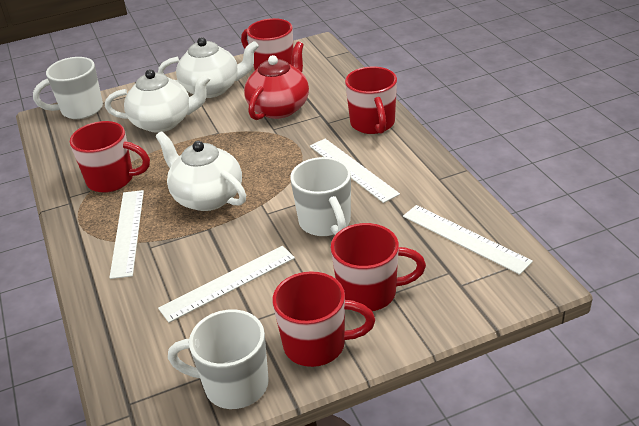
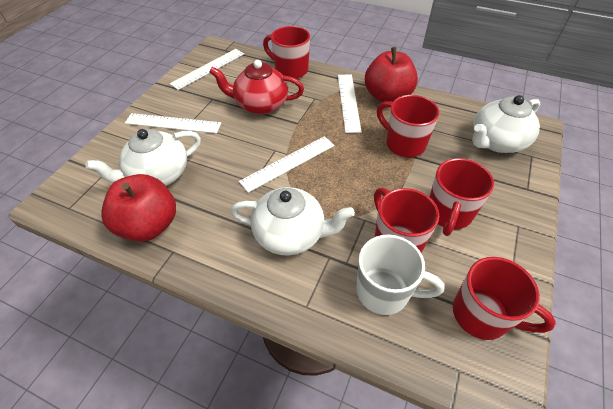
red apple: 0 -> 2
white mug: 3 -> 1

